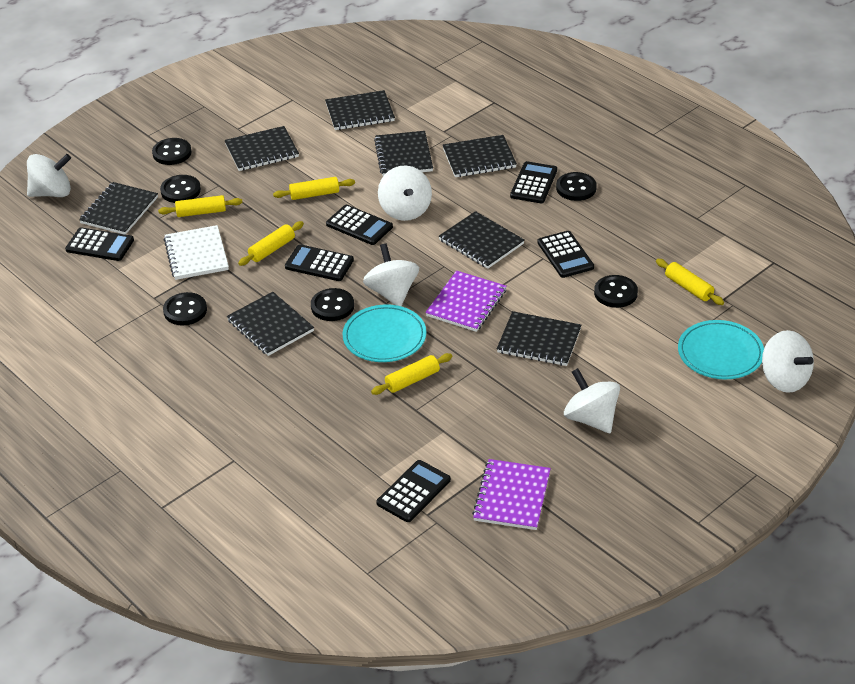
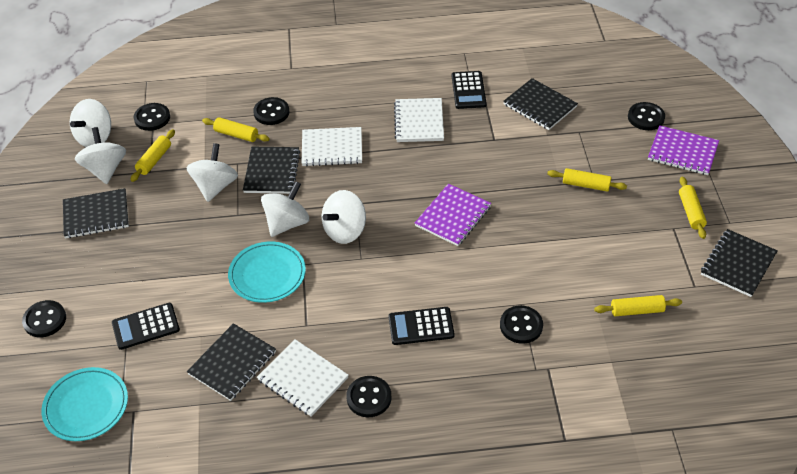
black calculator: 6 -> 3
black notebook: 8 -> 5
white notebook: 1 -> 3

